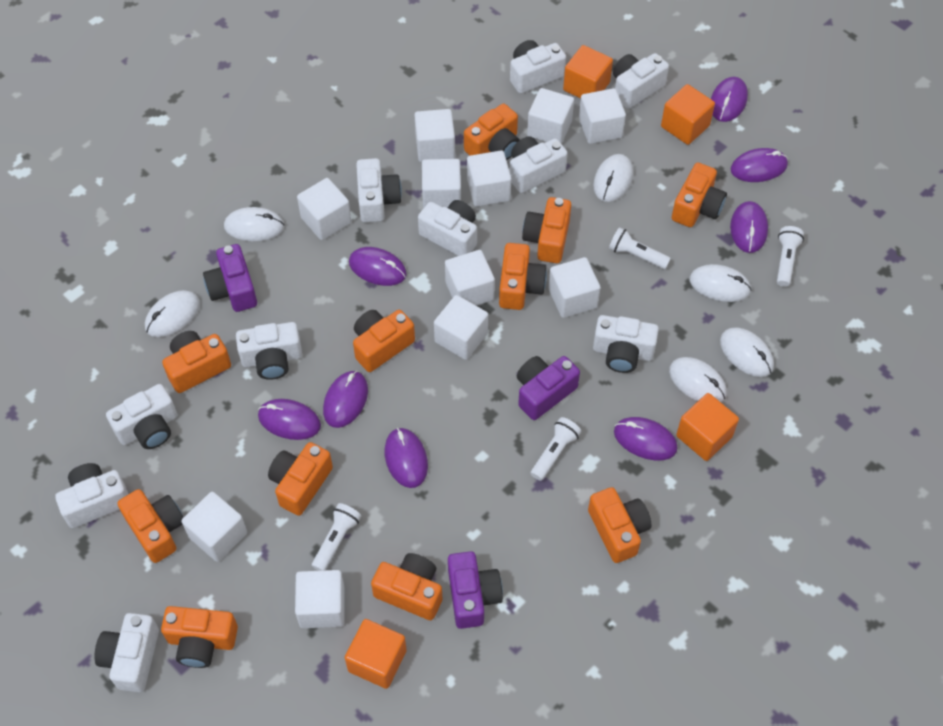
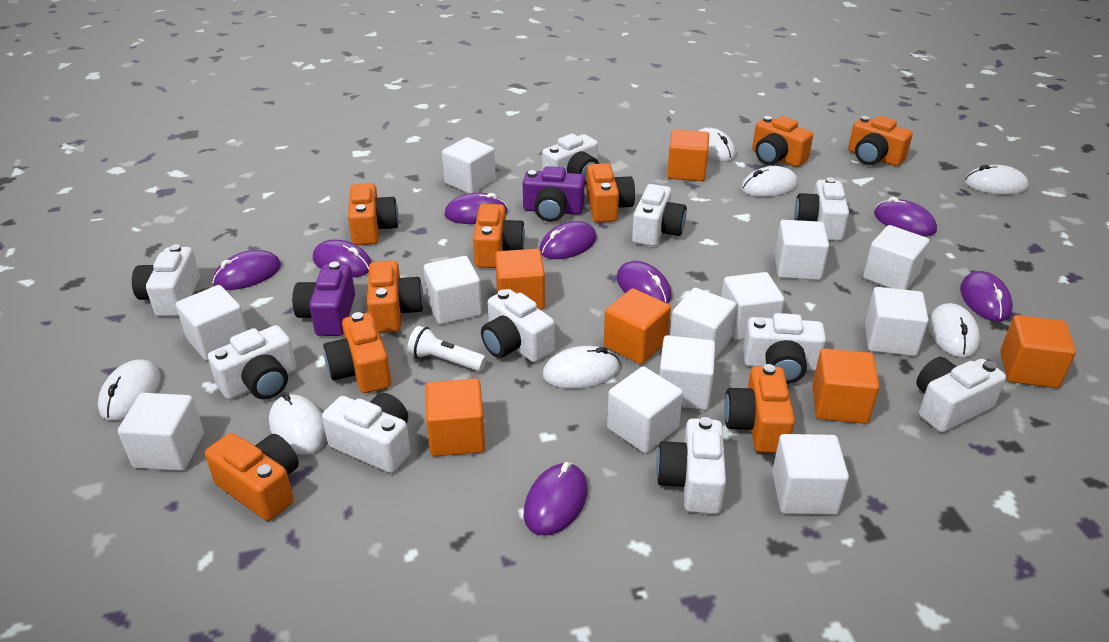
orange camera: 11 -> 9
orange cube: 4 -> 6
purple camera: 3 -> 2
white cube: 11 -> 12
white flashlight: 4 -> 1
white mouse: 6 -> 7

